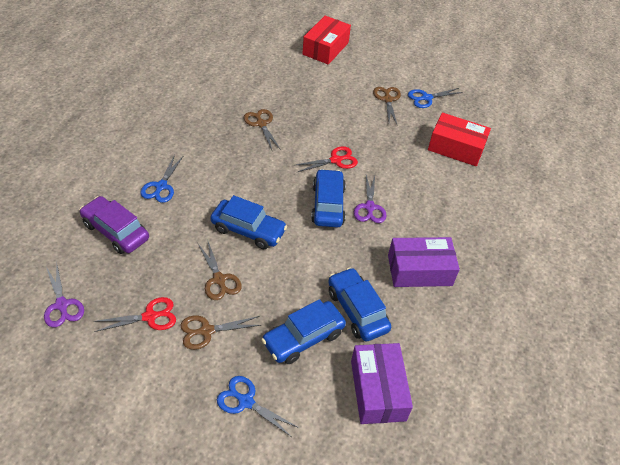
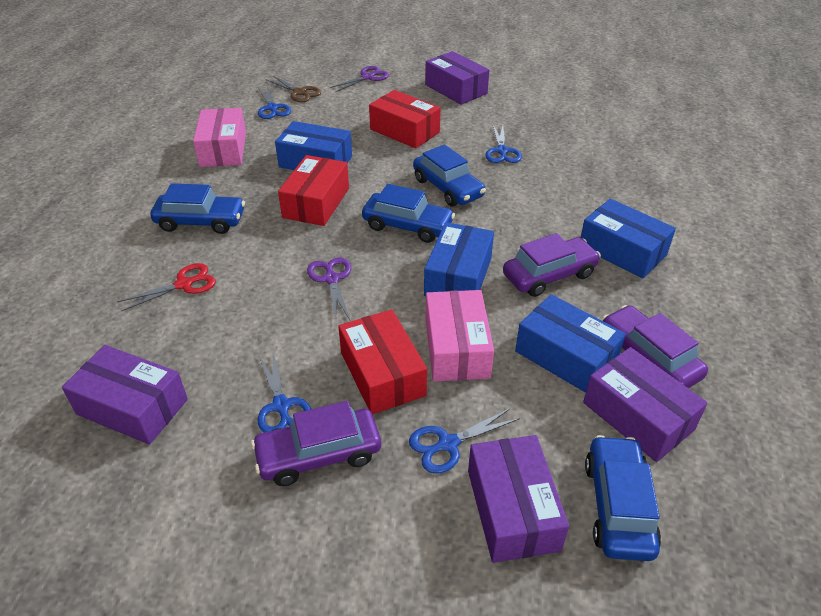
blue box: 0 -> 4
blue scissors: 3 -> 4
brown scissors: 4 -> 1
pink box: 0 -> 2
purple box: 2 -> 4
purple car: 1 -> 3
red box: 2 -> 3
red scissors: 2 -> 1

